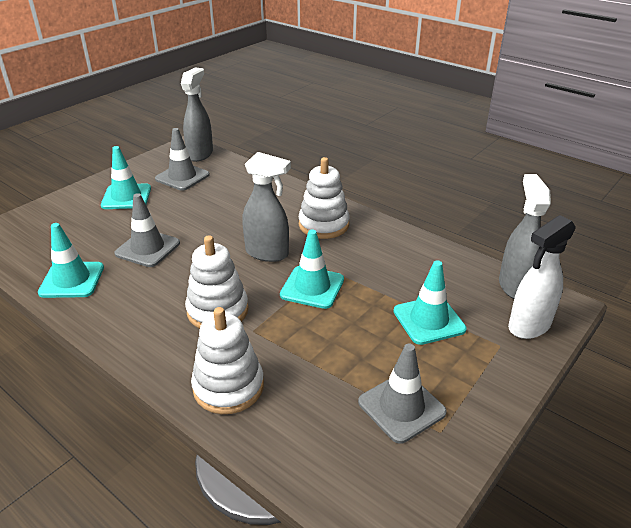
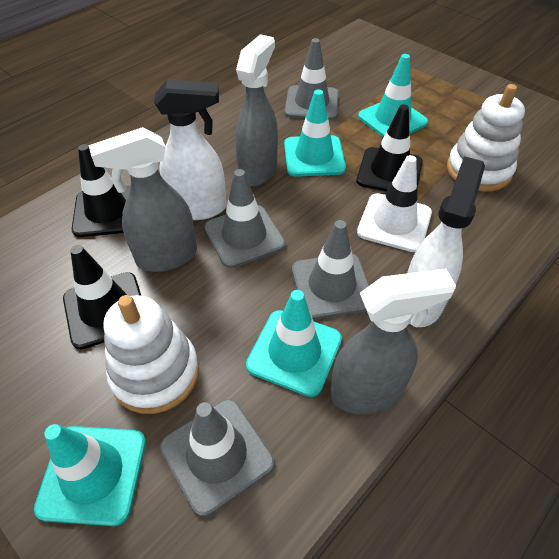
black traffic cone: 0 -> 3
grey traffic cone: 3 -> 4
white spray bottle: 1 -> 2
white stacking toy: 3 -> 2
white traffic cone: 0 -> 1

